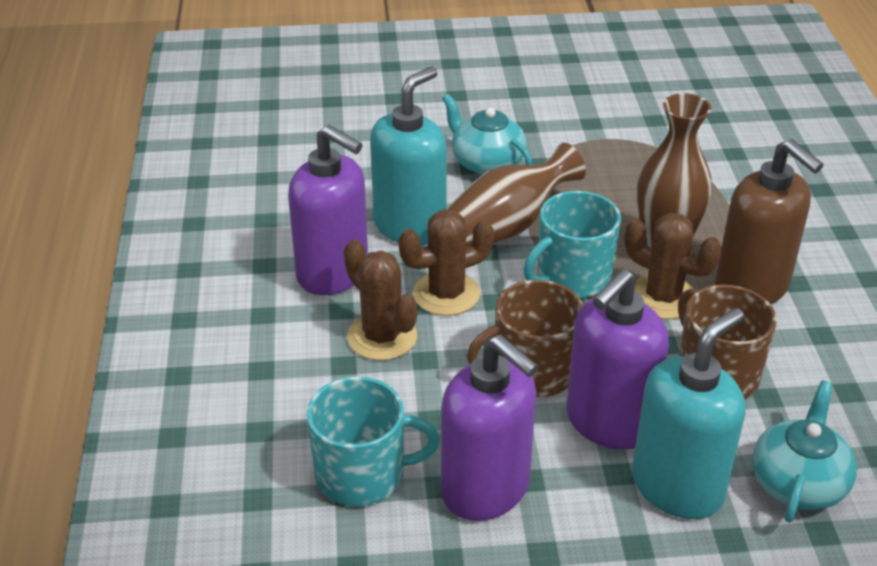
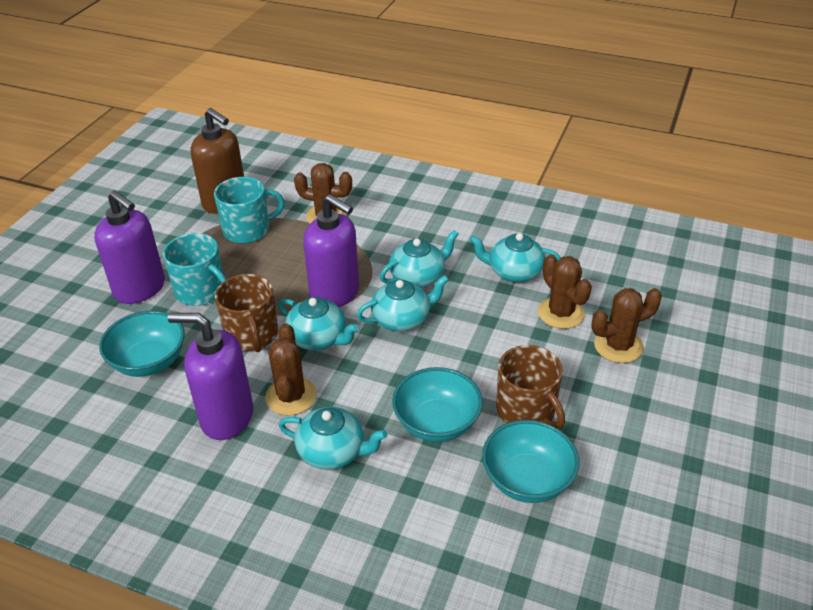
brown cactus: 3 -> 4
brown vase: 2 -> 0
turquoise bowl: 0 -> 3
turquoise soap dispenser: 2 -> 0
turquoise teapot: 2 -> 5

